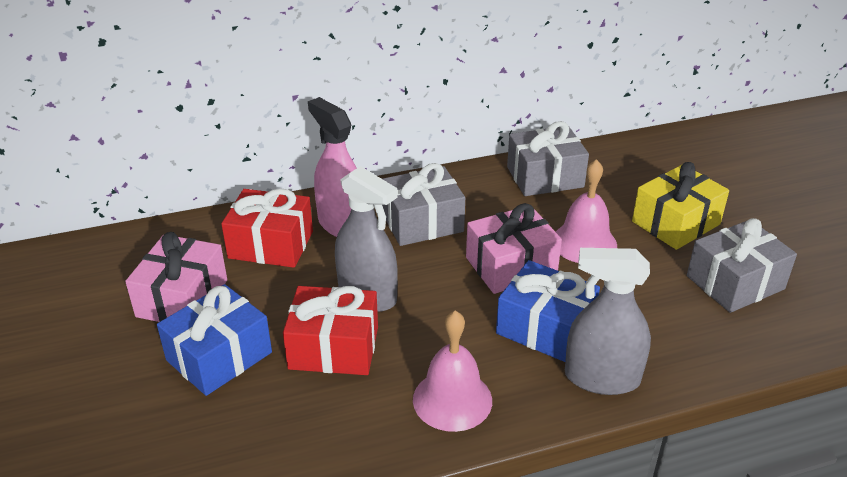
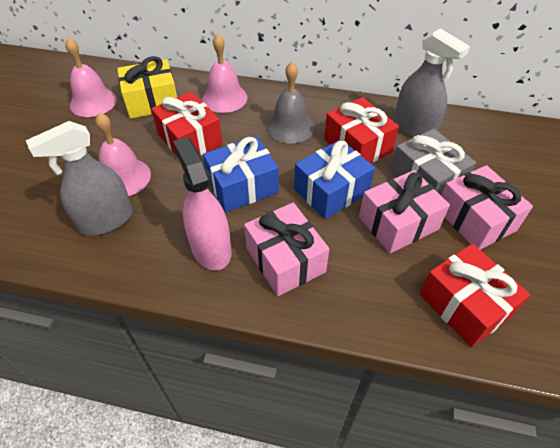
grey bell: 0 -> 1
grey gift: 3 -> 1
pink bell: 2 -> 3
pink gift: 2 -> 3
red gift: 2 -> 3

